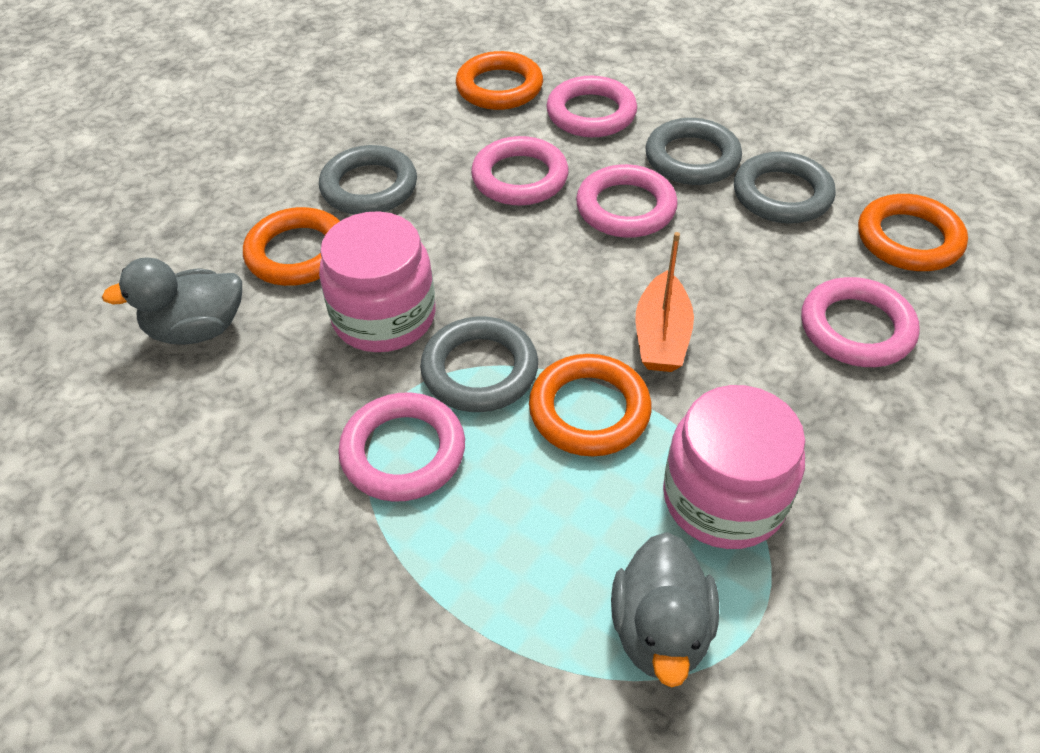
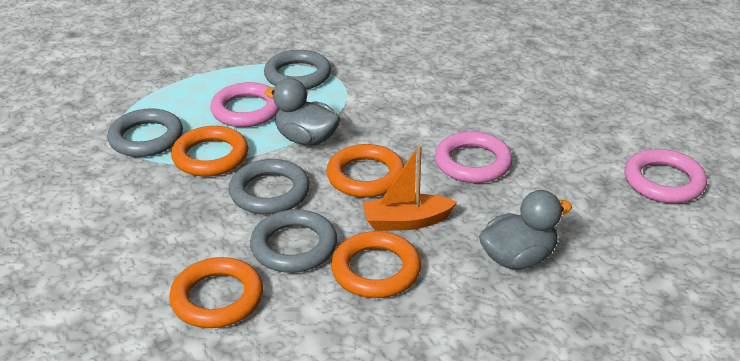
pink jar: 2 -> 0
pink ring: 5 -> 3

